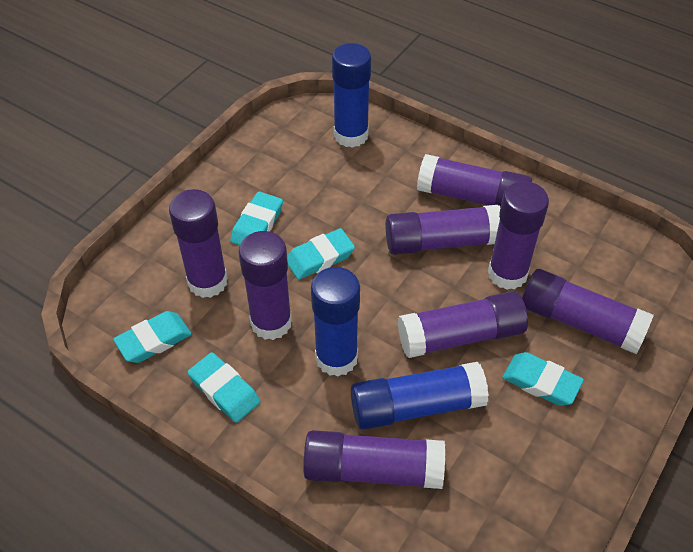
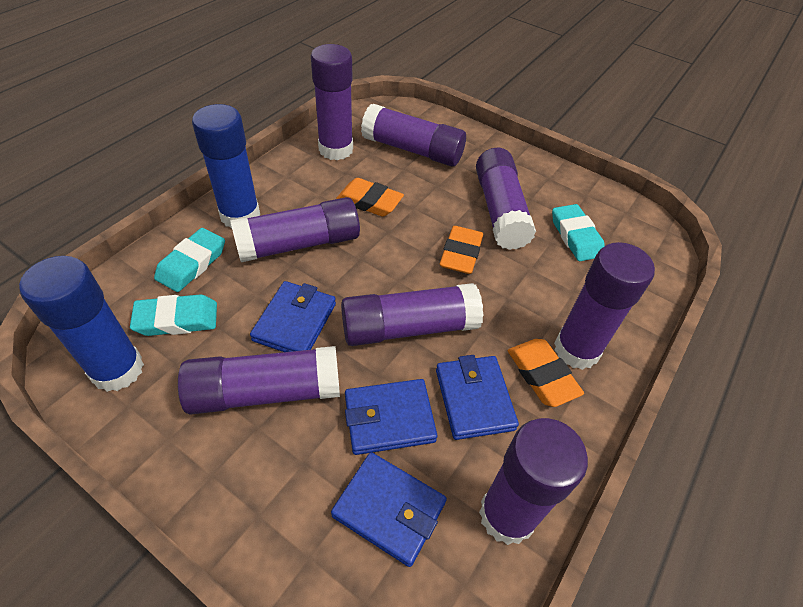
blue glue stick: 3 -> 2
blue wallet: 0 -> 4
orange eraser: 0 -> 3
turquoise eraser: 5 -> 3

